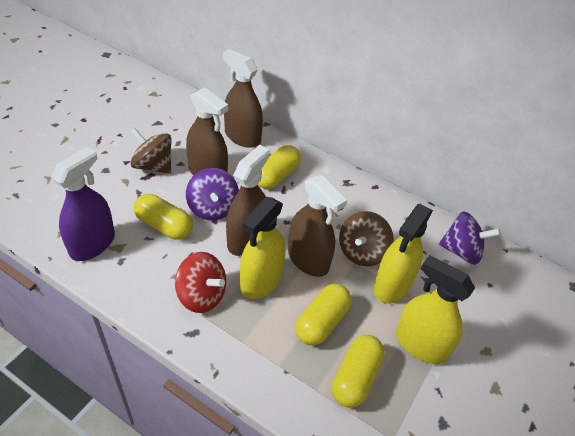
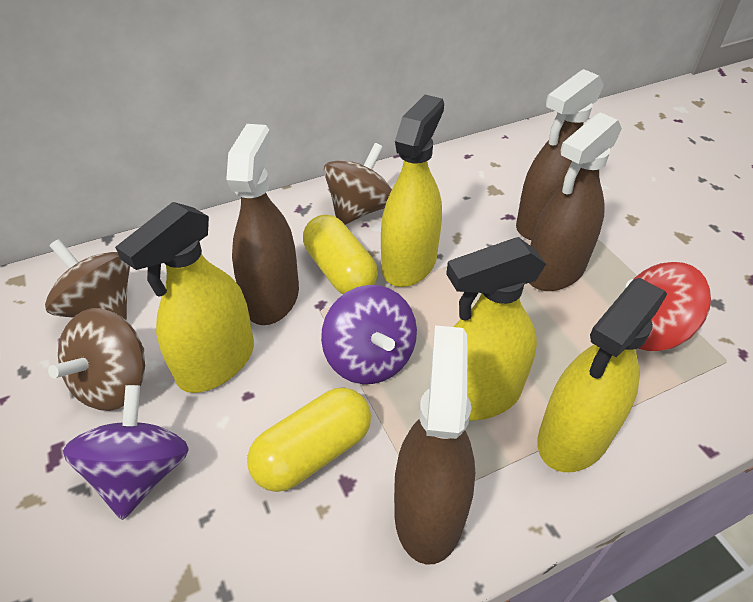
brown spinning top: 2 -> 3
purple spray bottle: 1 -> 0
yellow capsule: 4 -> 2
yellow spray bottle: 3 -> 4

